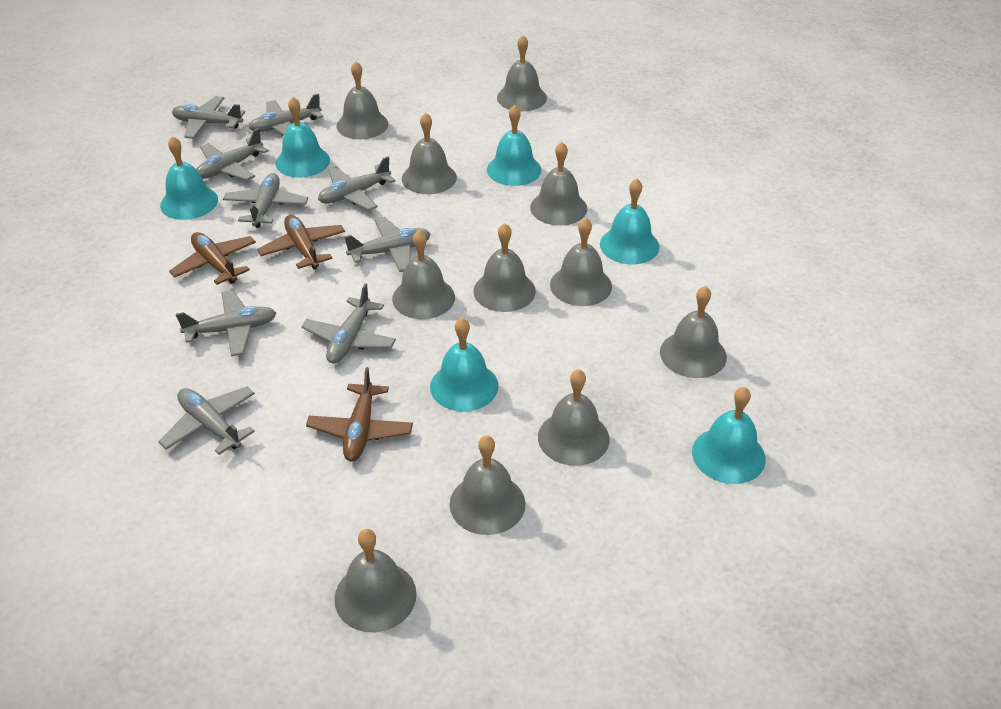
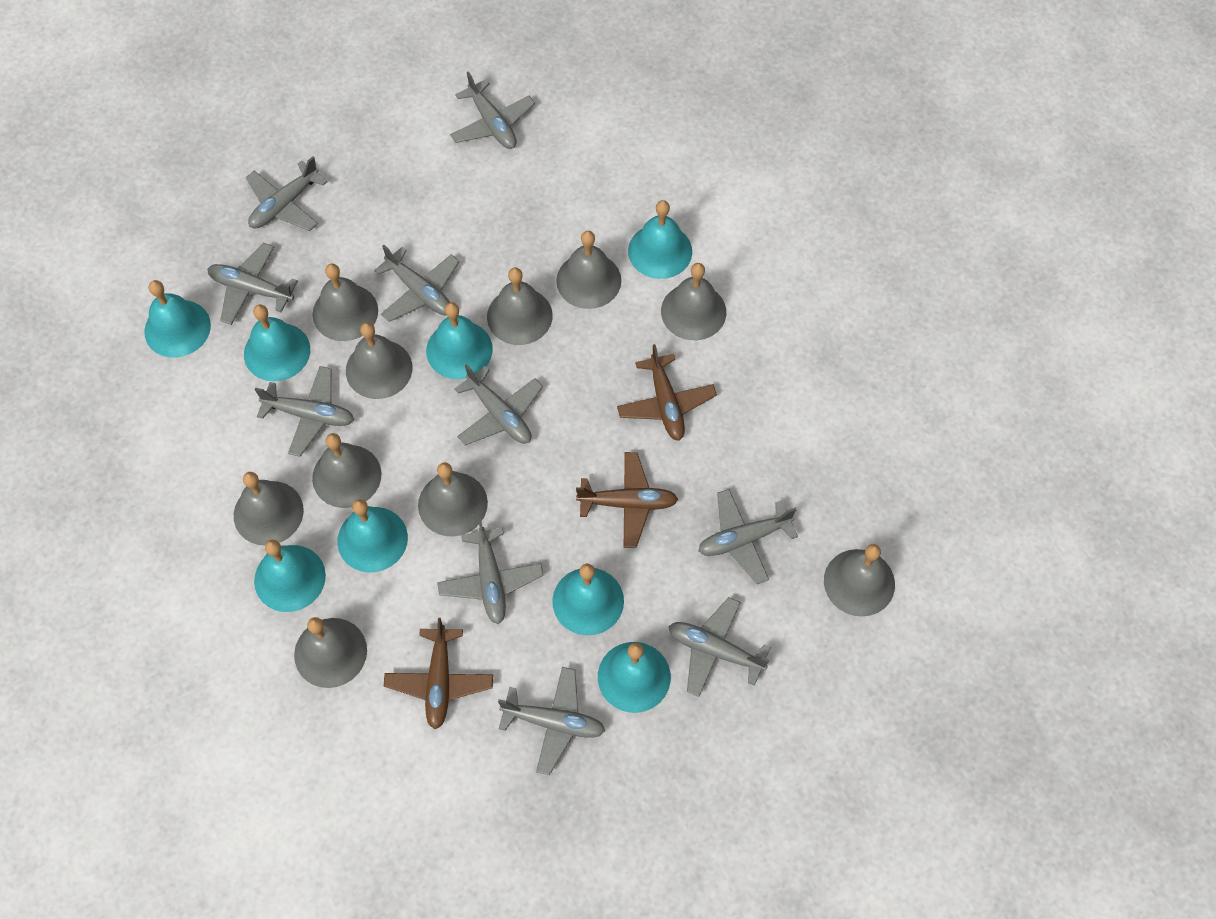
grey bell: 11 -> 10
grey plane: 9 -> 10
turquoise bell: 6 -> 8

